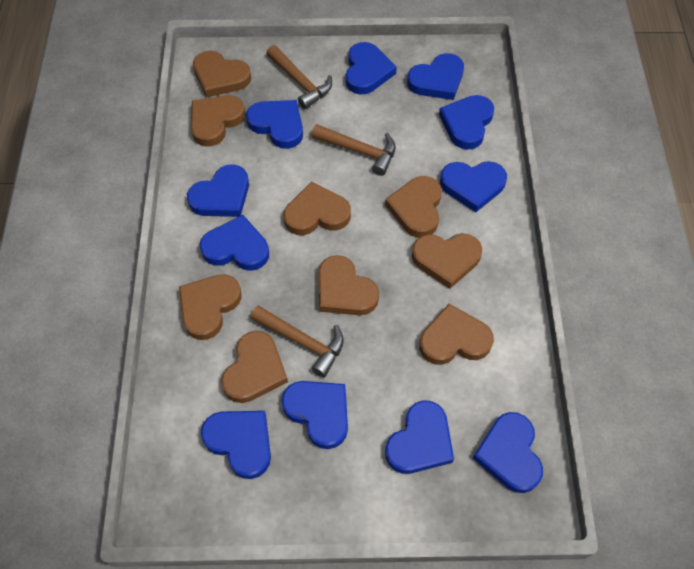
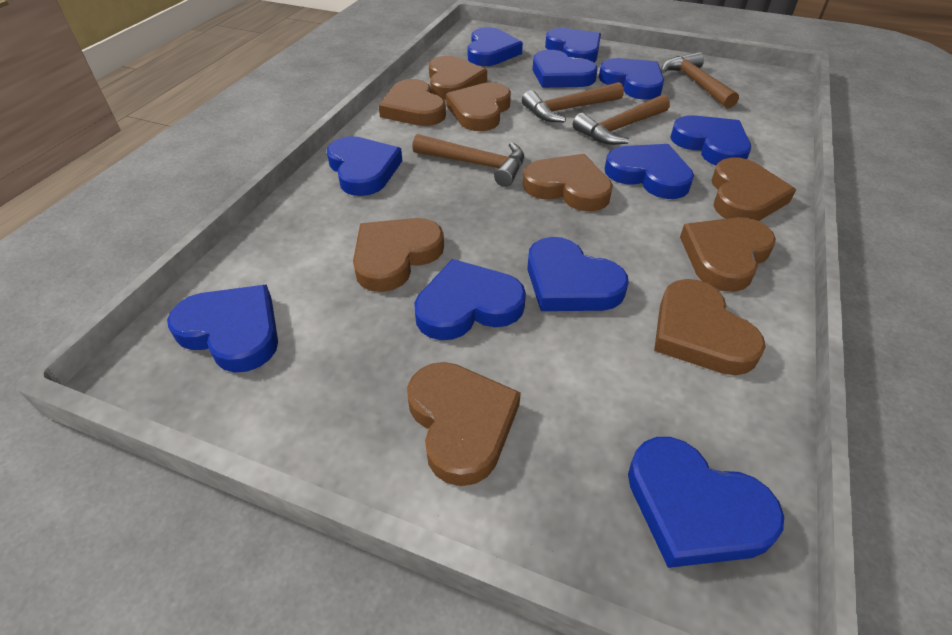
brown hammer: 3 -> 4

